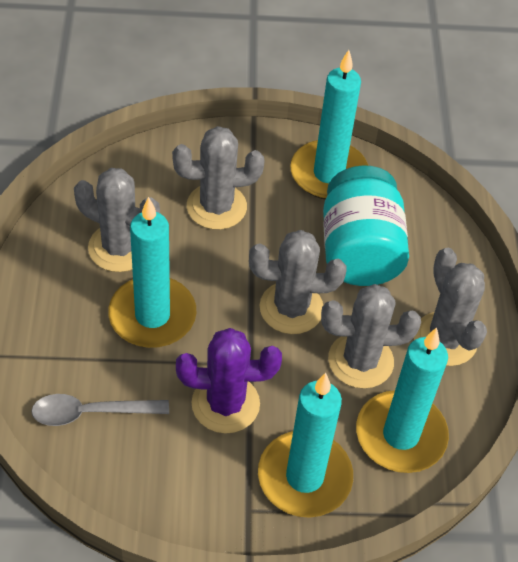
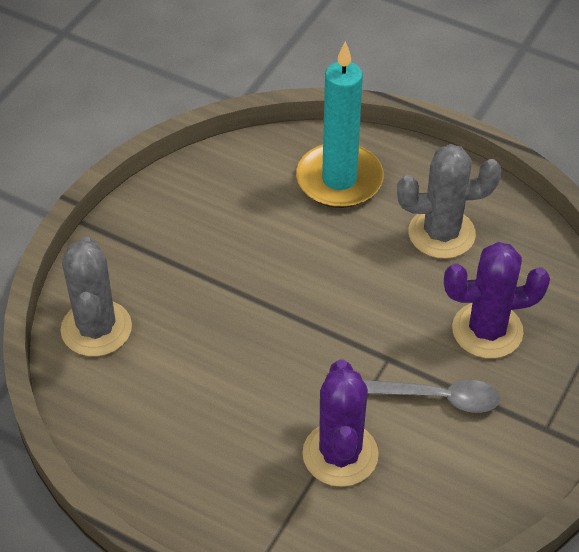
grey cactus: 5 -> 2
purple cactus: 1 -> 2
turquoise candle: 4 -> 1
turquoise jar: 1 -> 0

